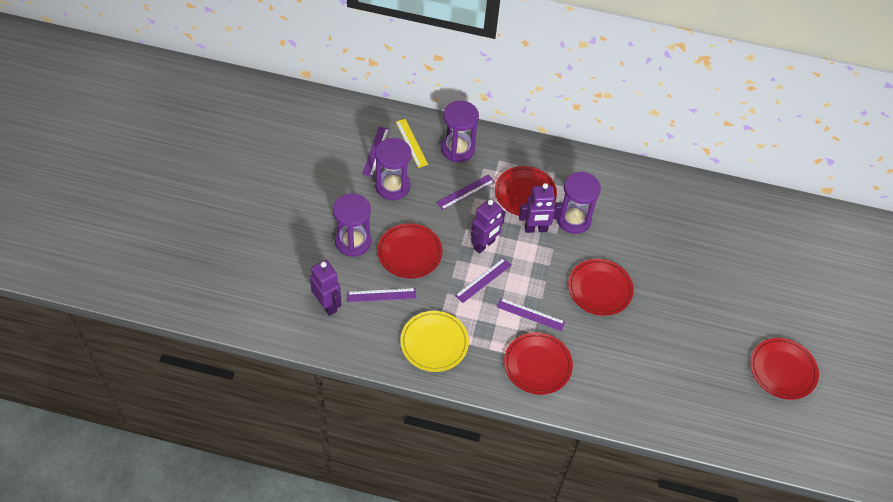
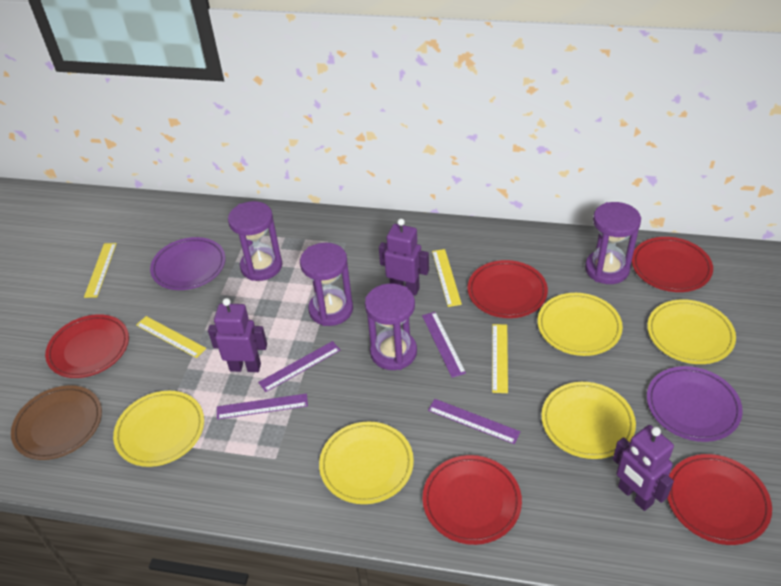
brown plate: 0 -> 1
purple plate: 0 -> 2
purple ruler: 5 -> 4
yellow plate: 1 -> 5
yellow ruler: 1 -> 4

